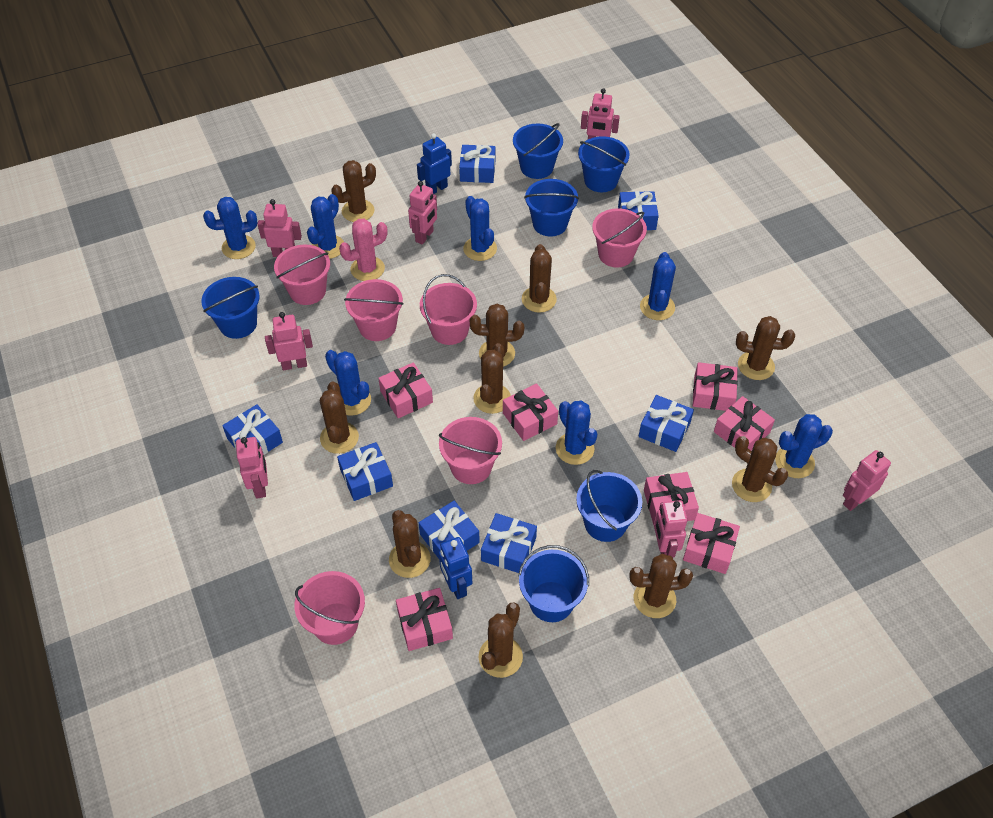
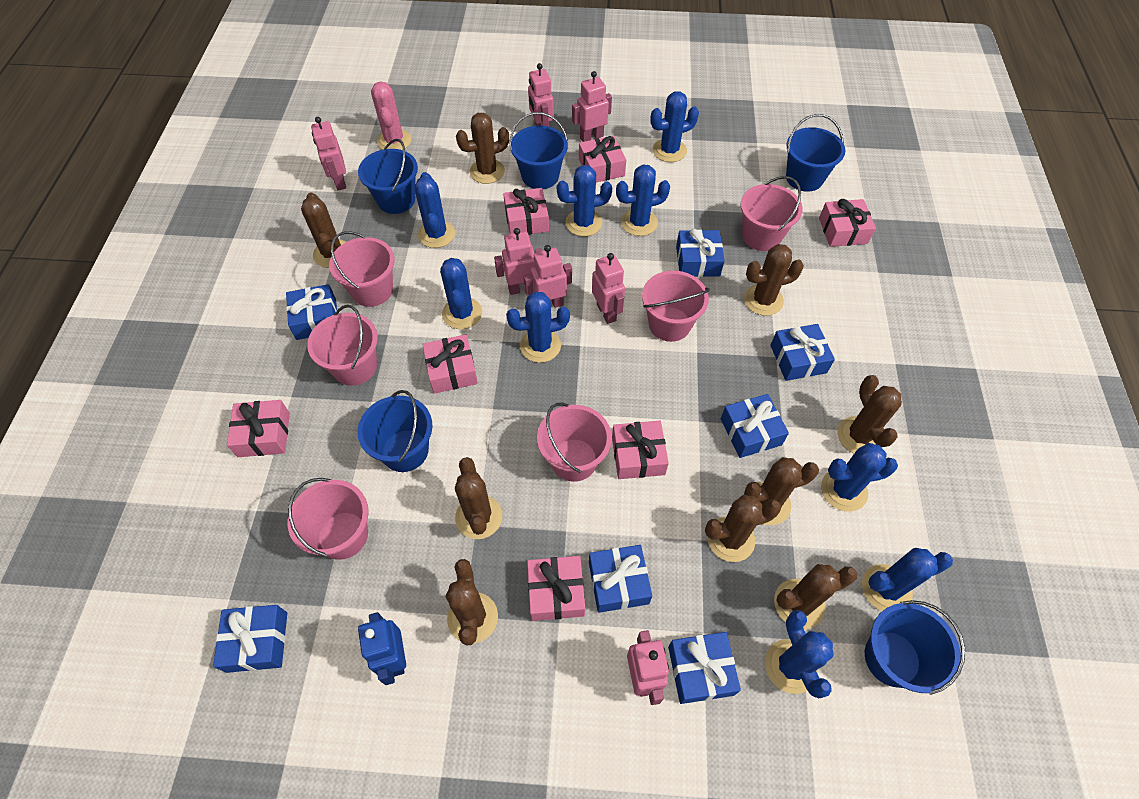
blue bucket: 6 -> 5
blue cactus: 7 -> 9
blue robot: 2 -> 1
brown cactus: 10 -> 9

